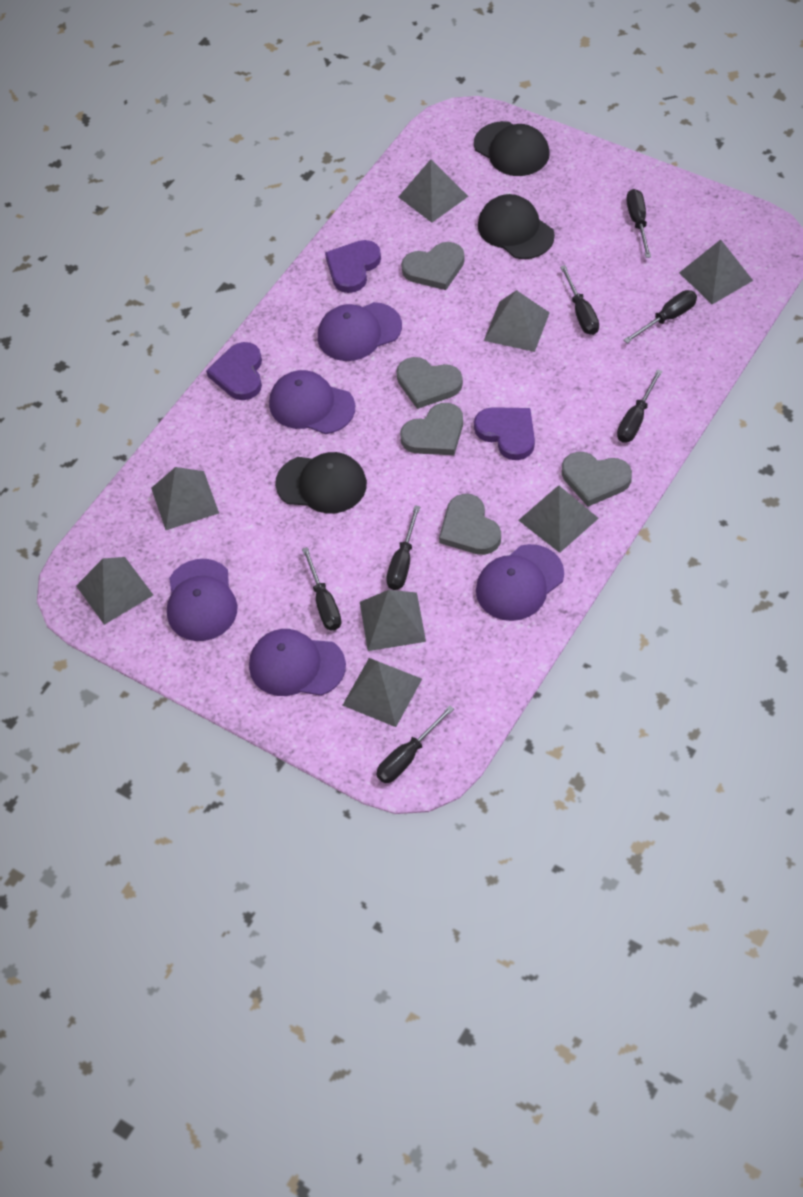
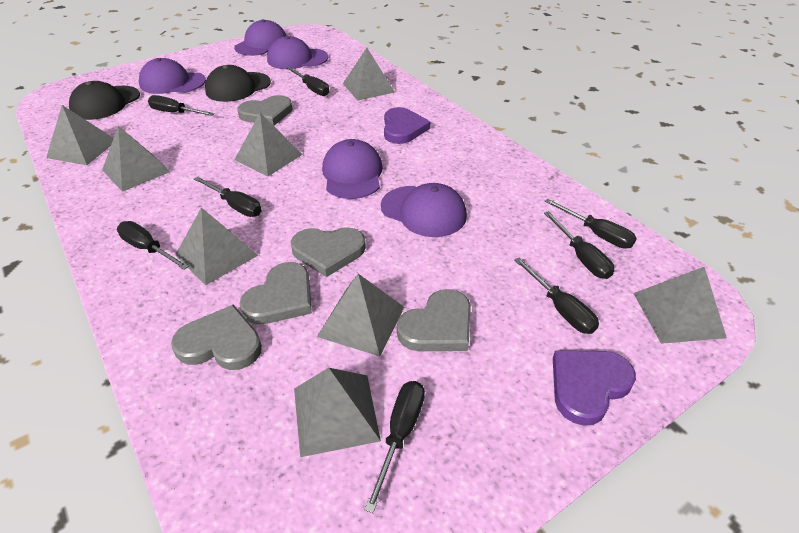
black cap: 3 -> 2
black screwdriver: 7 -> 8
purple heart: 3 -> 2

